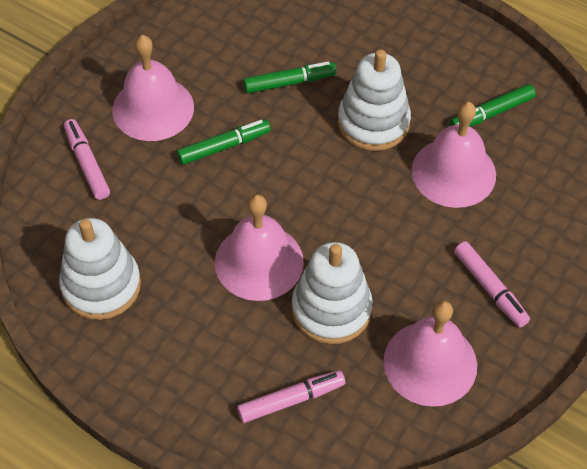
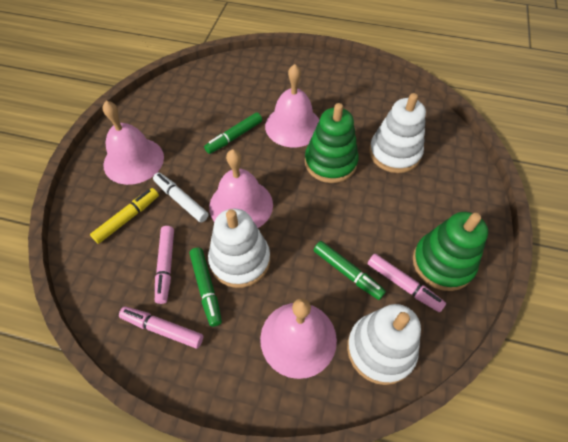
green stacking toy: 0 -> 2
white marker: 0 -> 1
yellow marker: 0 -> 1

